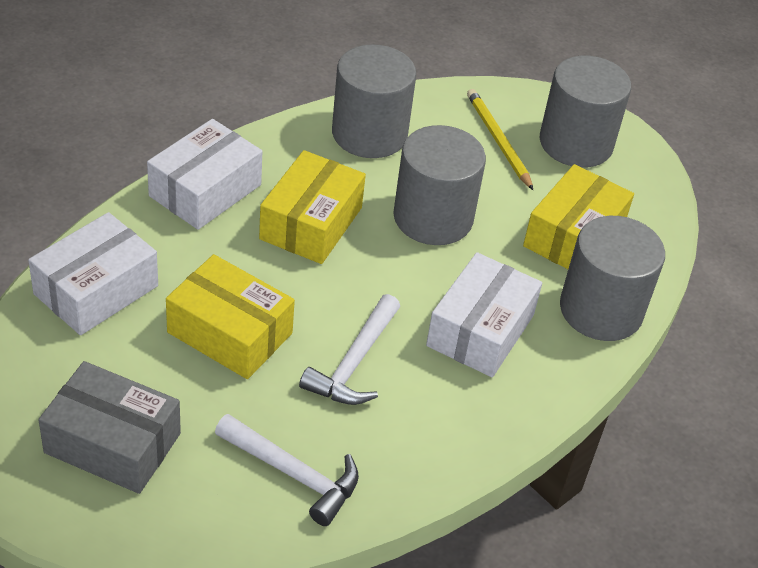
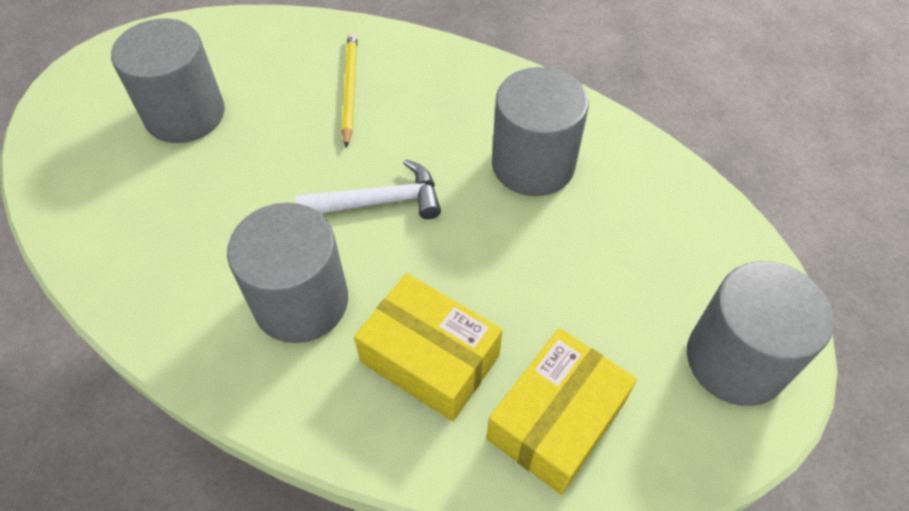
grey box: 1 -> 0
white box: 3 -> 0
white hammer: 2 -> 1
yellow box: 3 -> 2

